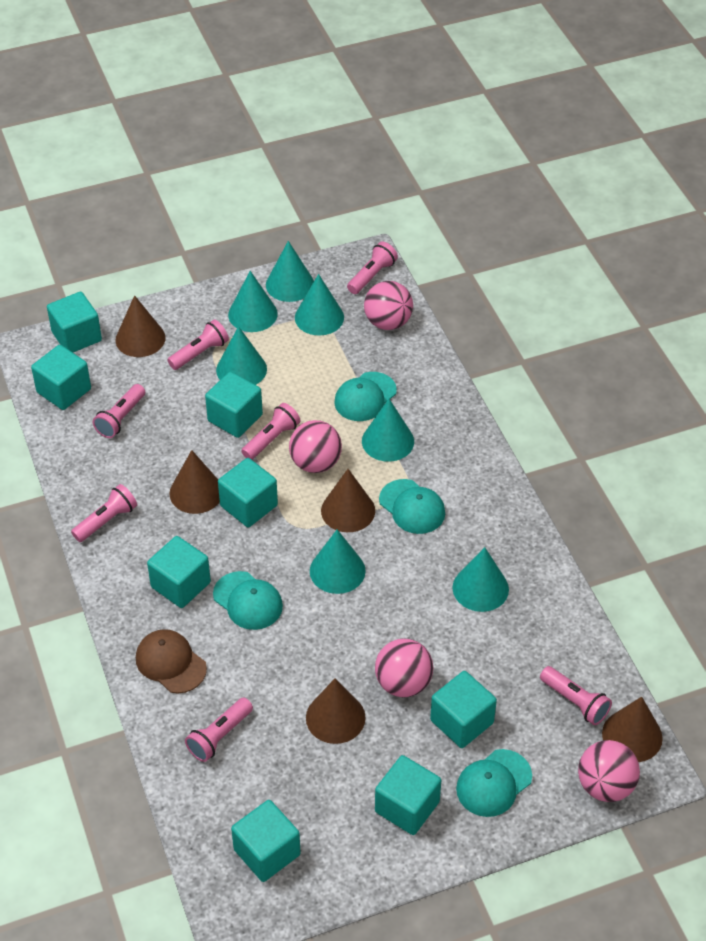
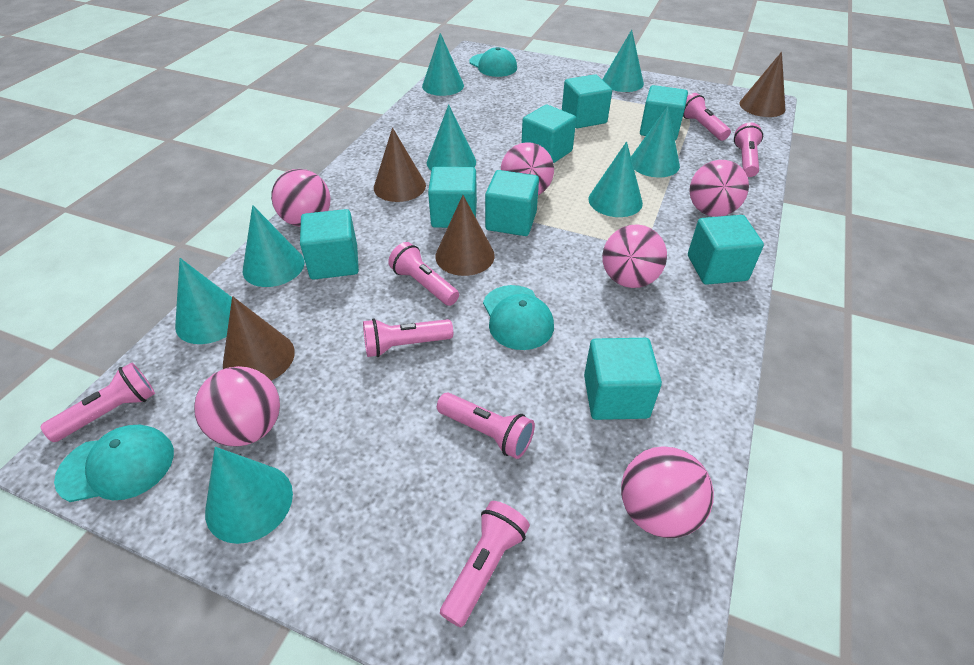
brown cap: 1 -> 0
brown cone: 5 -> 4
pink ball: 4 -> 6
turquoise cap: 4 -> 3
turquoise cone: 7 -> 8

